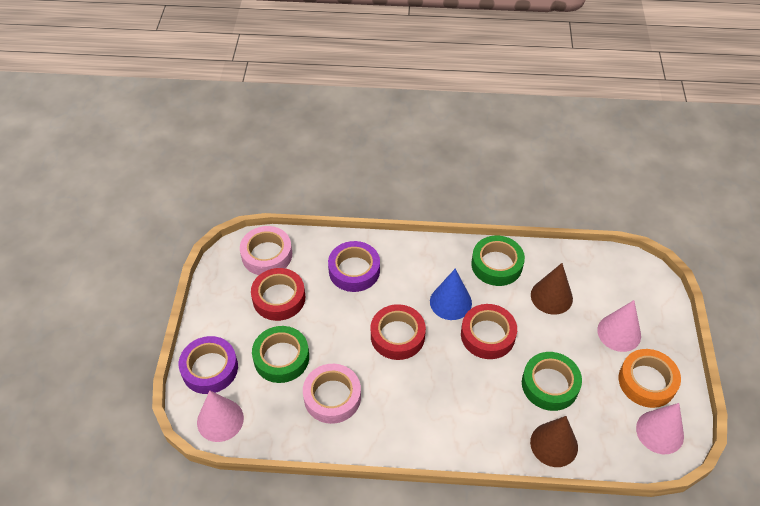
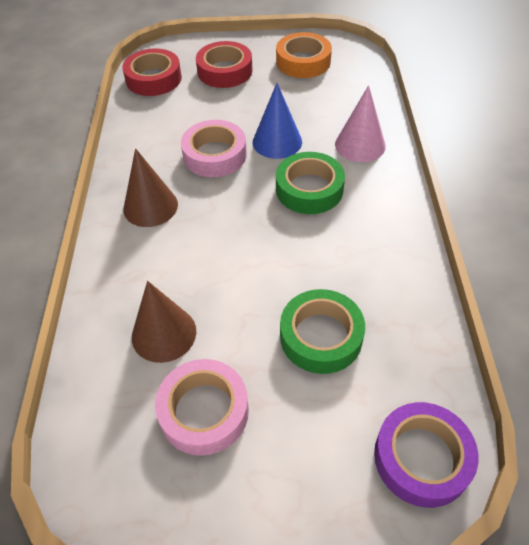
green tape: 3 -> 2
pink cone: 3 -> 1
purple tape: 2 -> 1
red tape: 3 -> 2

